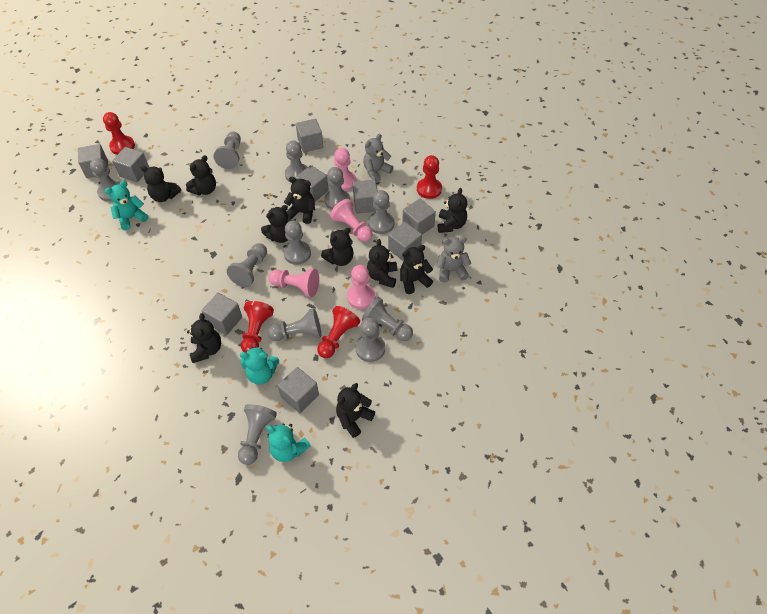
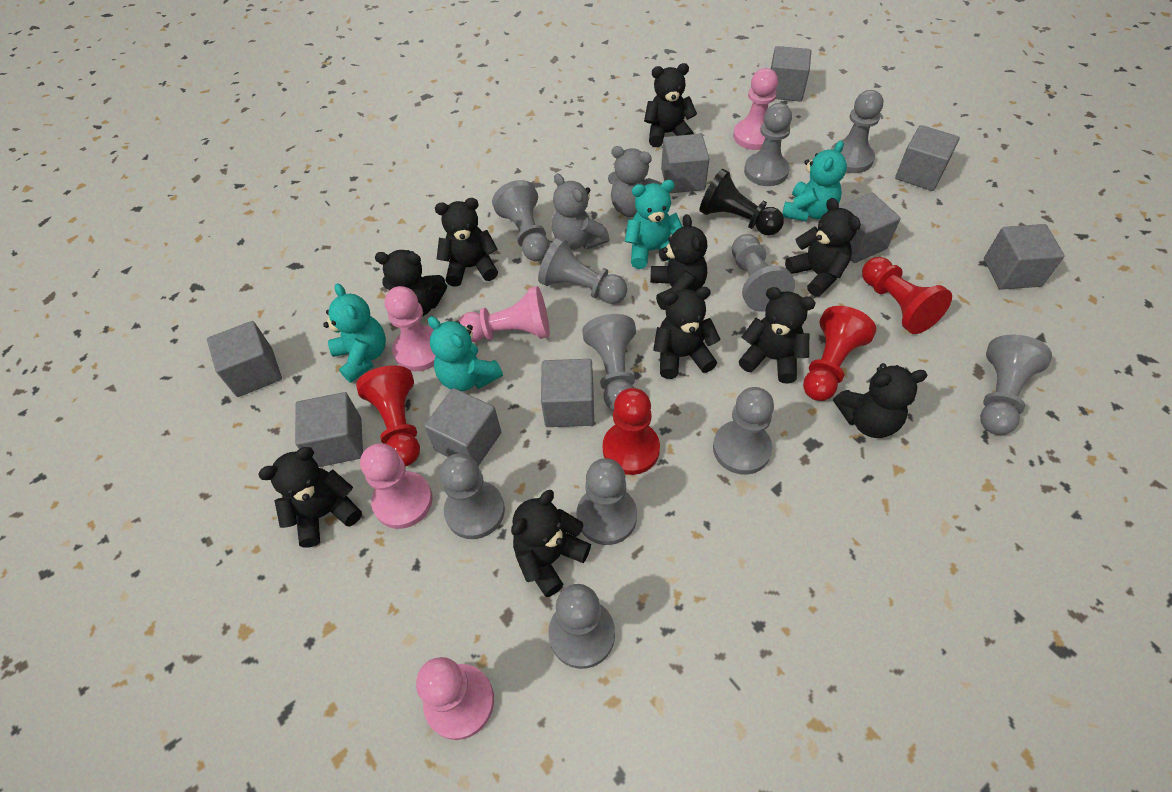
black pawn: 0 -> 1
pink pawn: 4 -> 5
turquoise teddy bear: 3 -> 4

